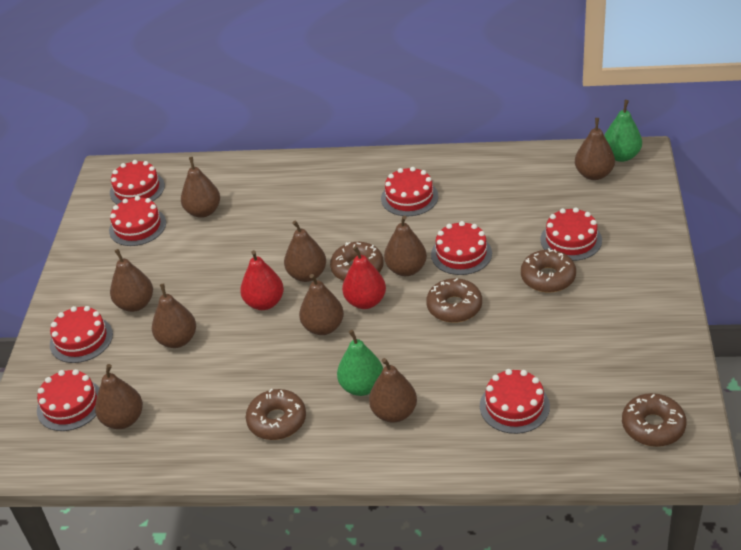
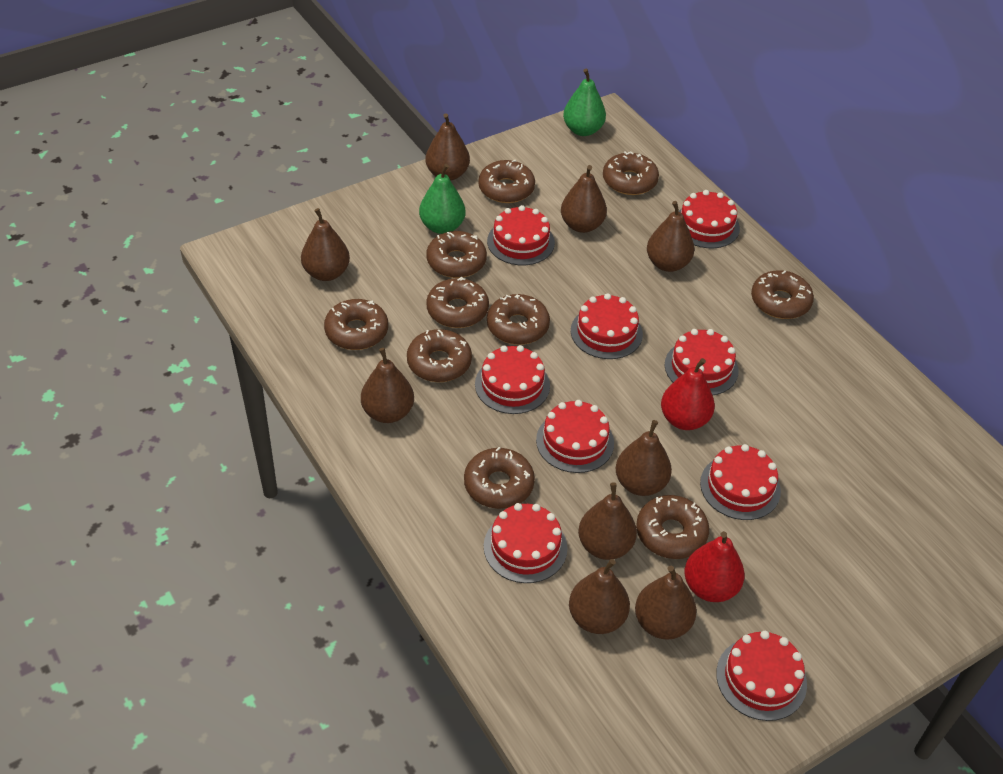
brown donut: 5 -> 10
red cake: 8 -> 9

